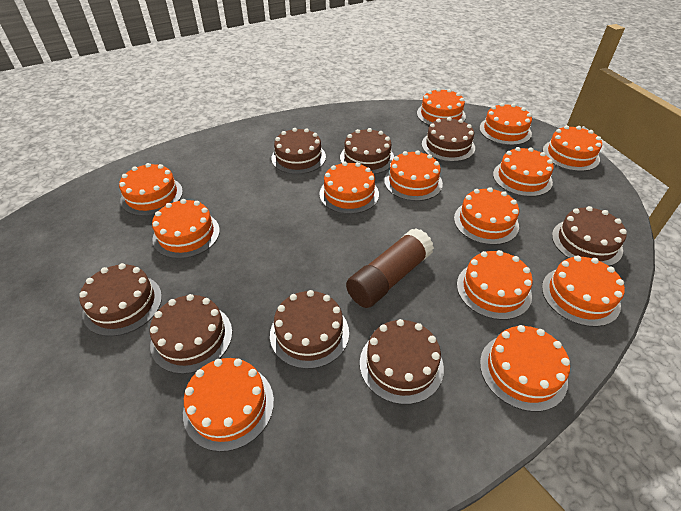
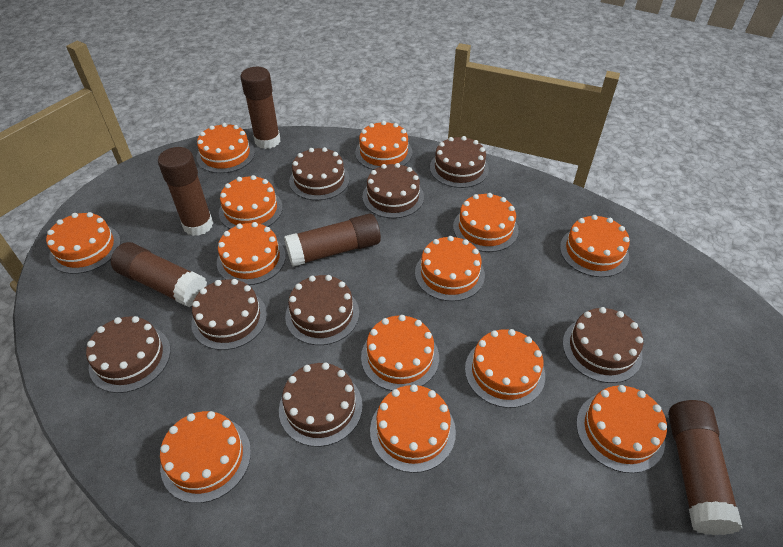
brown glue stick: 1 -> 5

